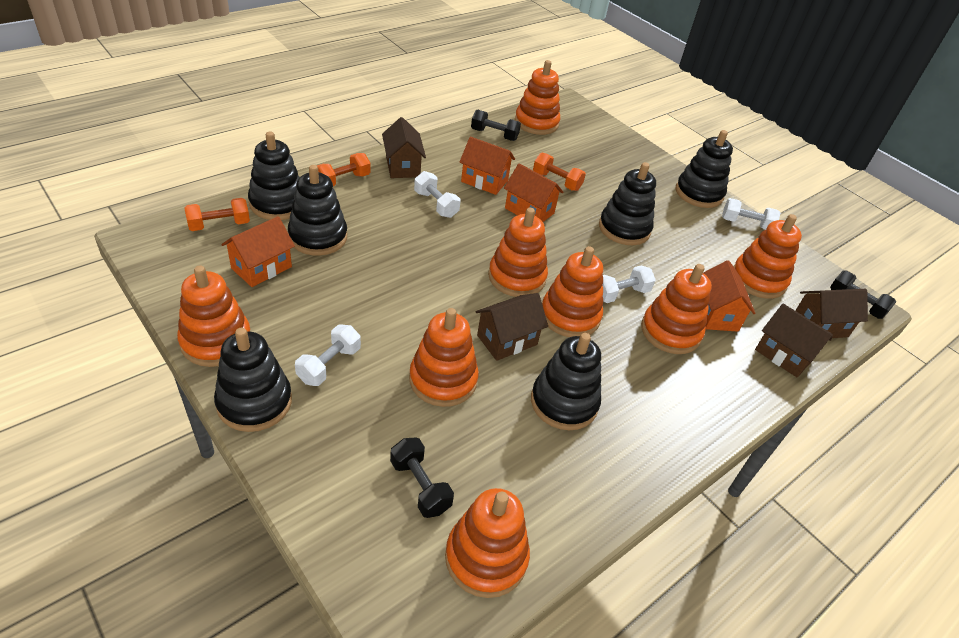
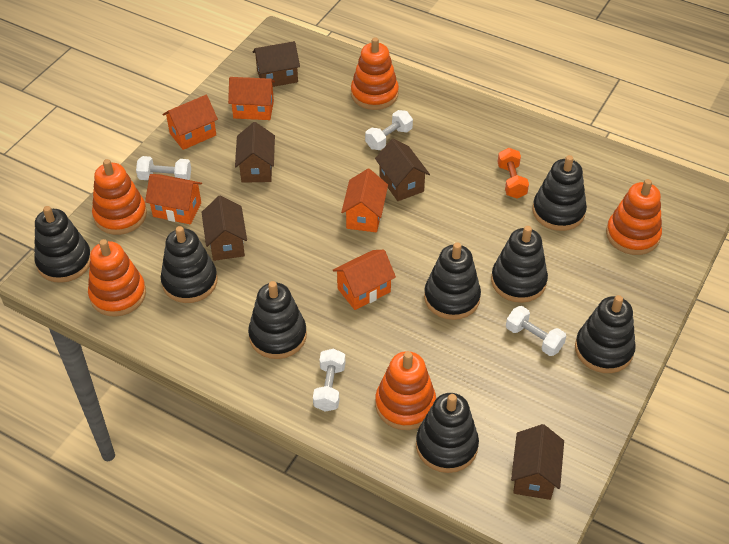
black dumbbell: 3 -> 0
black stacking toy: 6 -> 8
brown house: 4 -> 5
orange dumbbell: 3 -> 1
orange house: 4 -> 5
orange stacking toy: 8 -> 5

